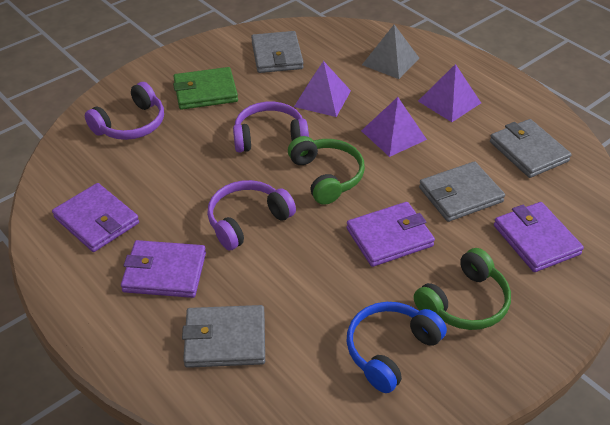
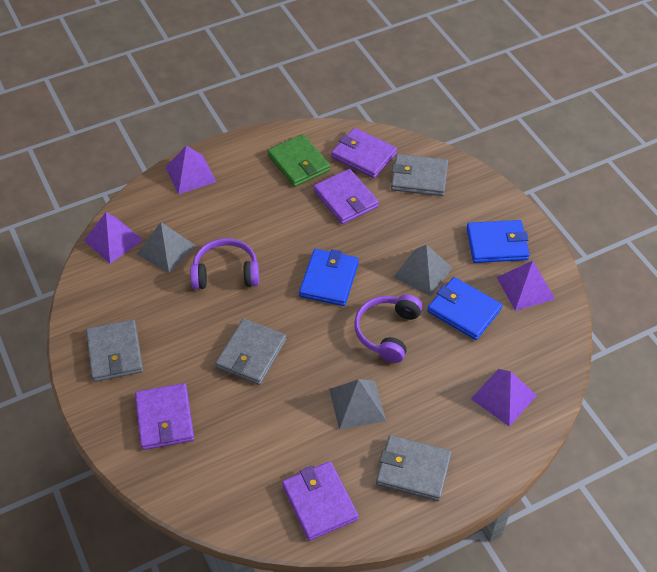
blue headphones: 1 -> 0
blue wallet: 0 -> 3
green headphones: 2 -> 0
grey pyramid: 1 -> 3
purple headphones: 3 -> 2
purple pyramid: 3 -> 4

